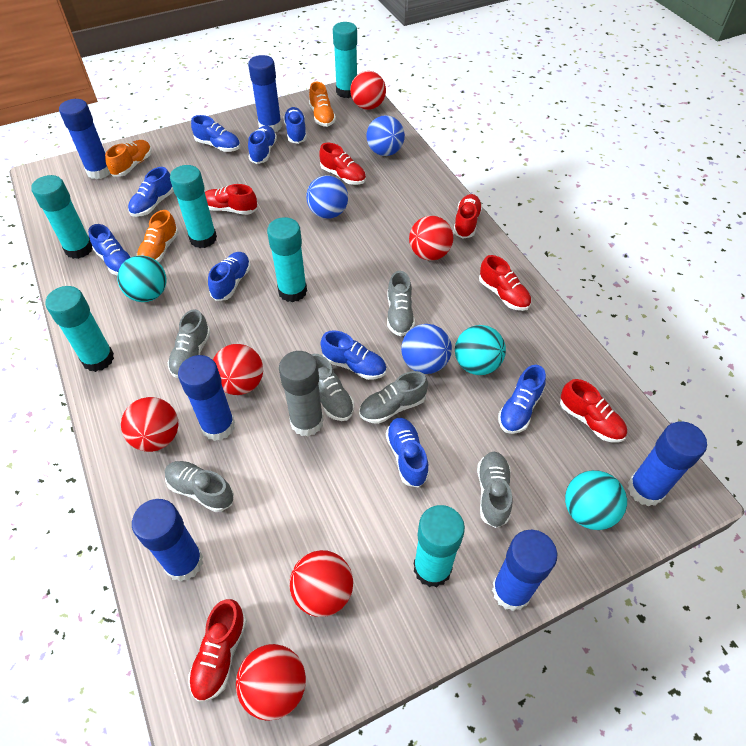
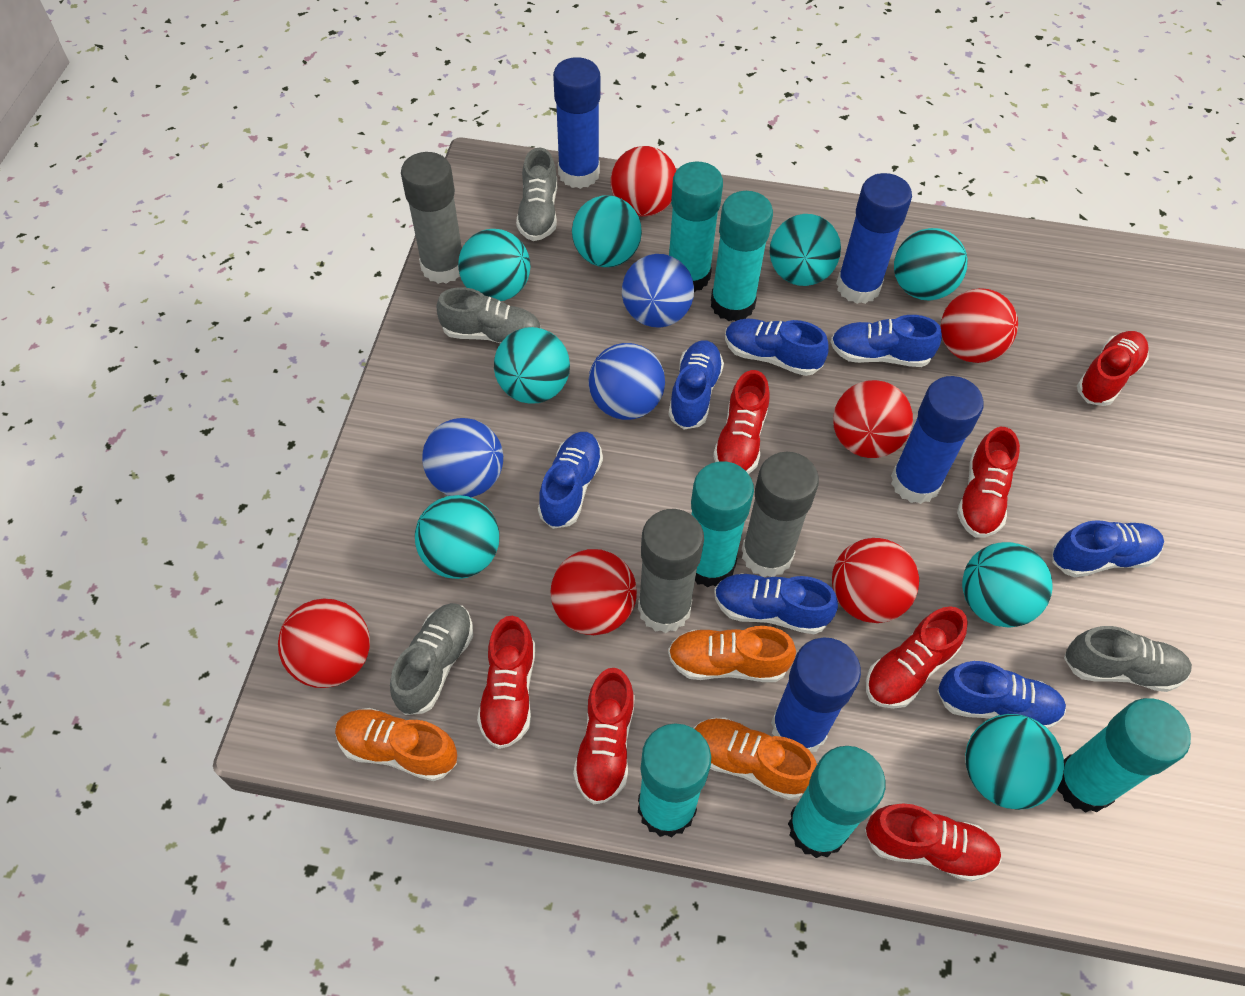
blue glue stick: 6 -> 4
blue shoe: 9 -> 7
grey glue stick: 1 -> 3
grey shoe: 6 -> 4
red shoe: 6 -> 7
turquoise ball: 3 -> 8

